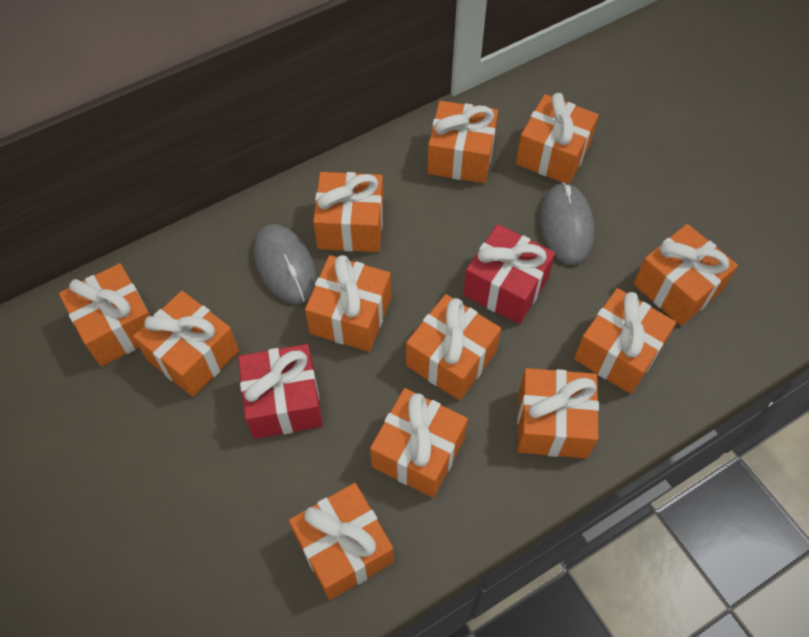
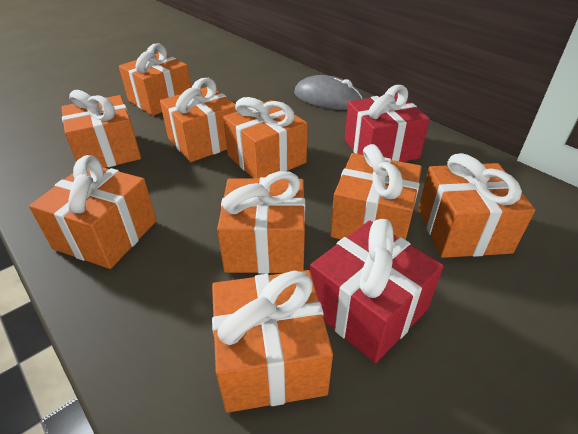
grey mouse: 2 -> 1
orange gift: 12 -> 9

